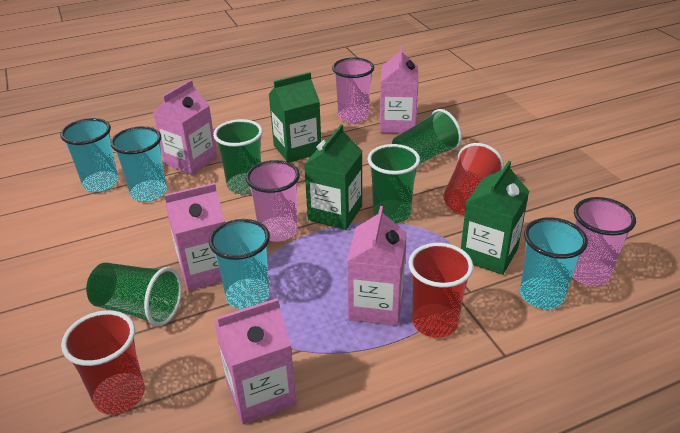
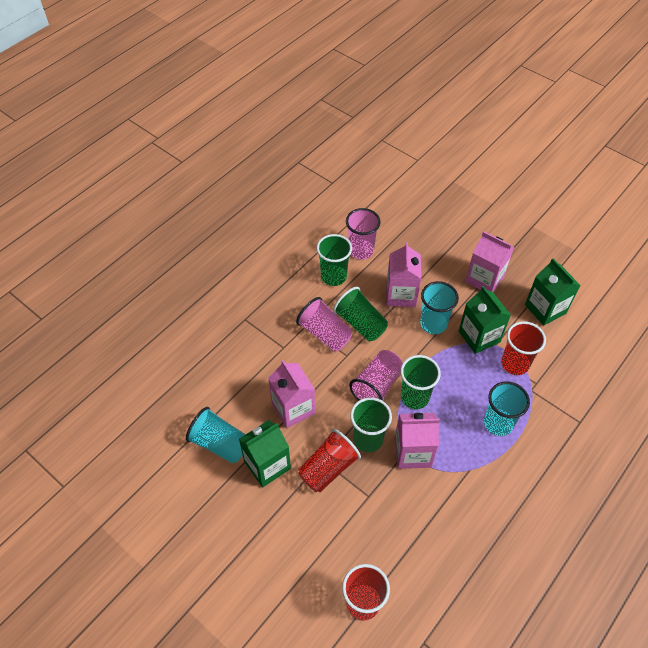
pink carton: 5 -> 4
turquoise cup: 4 -> 3

